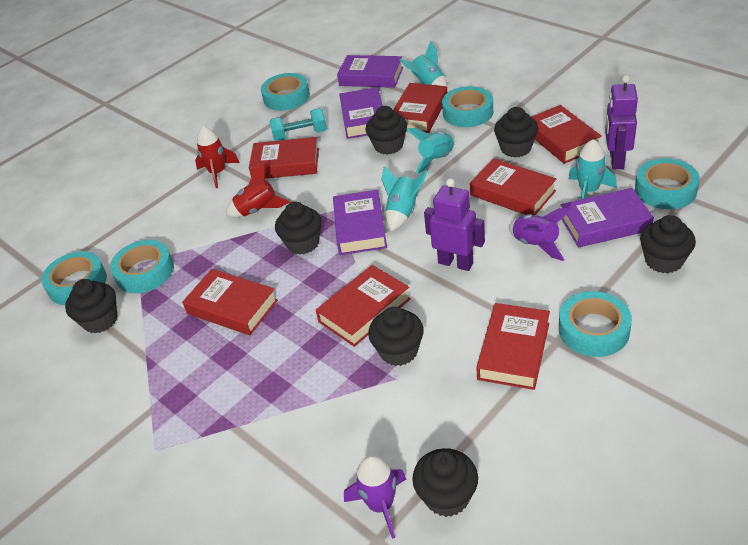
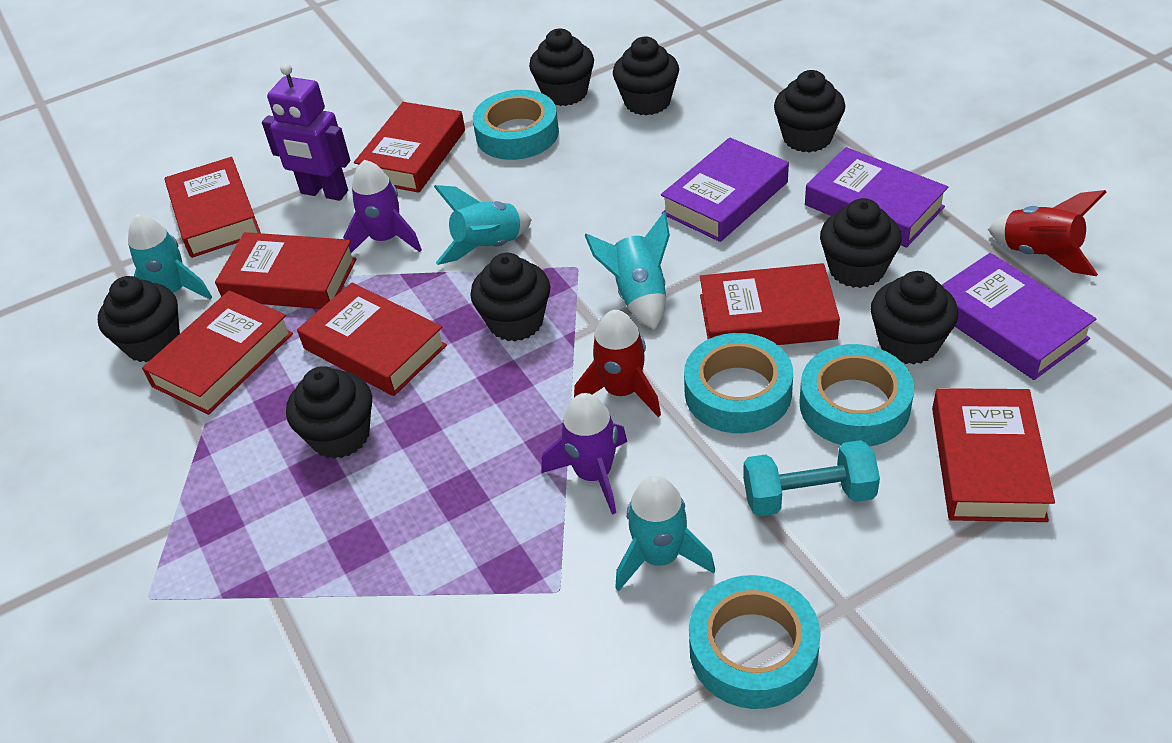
black cupcake: 7 -> 8
purple book: 4 -> 3
purple robot: 2 -> 1
turquoise tape: 6 -> 4

